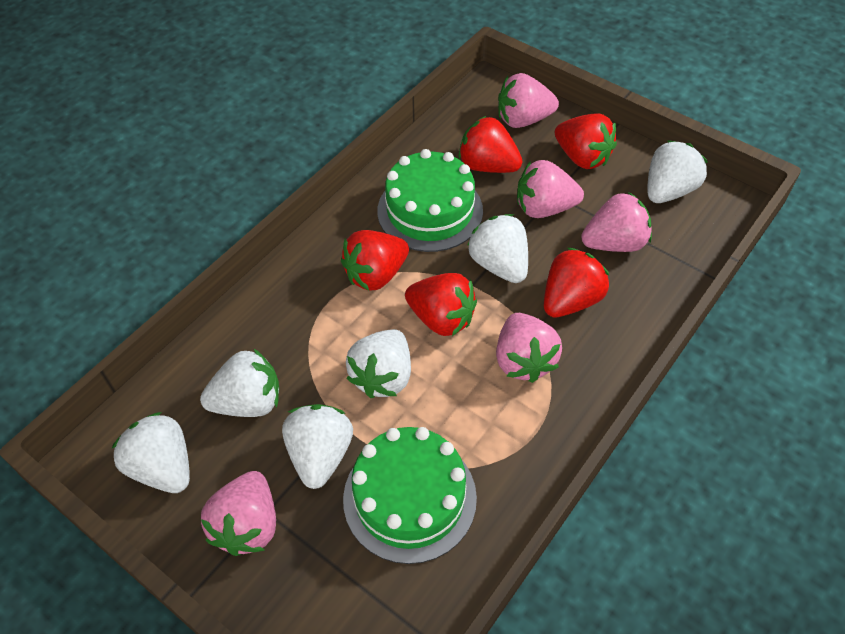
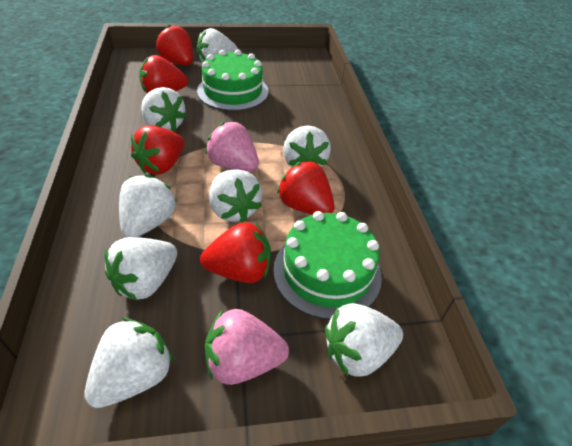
pink strawberry: 5 -> 2
white strawberry: 6 -> 8

